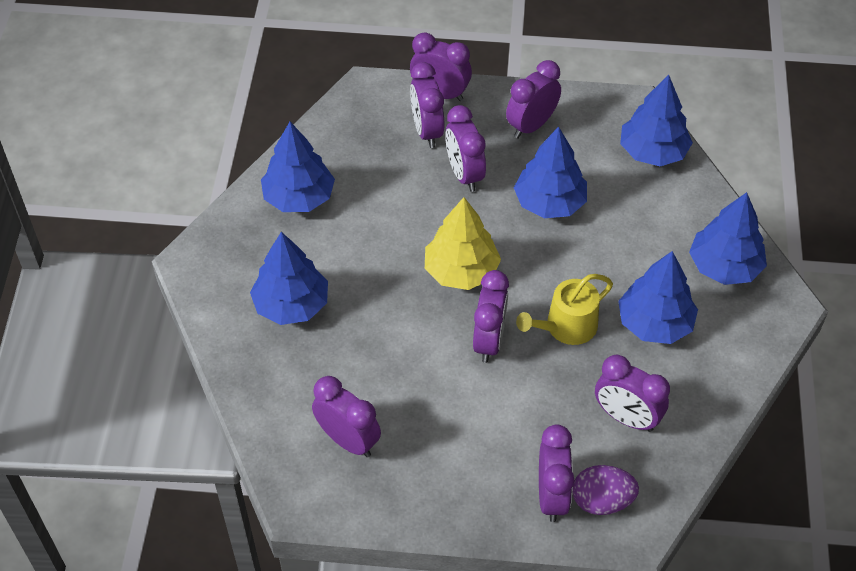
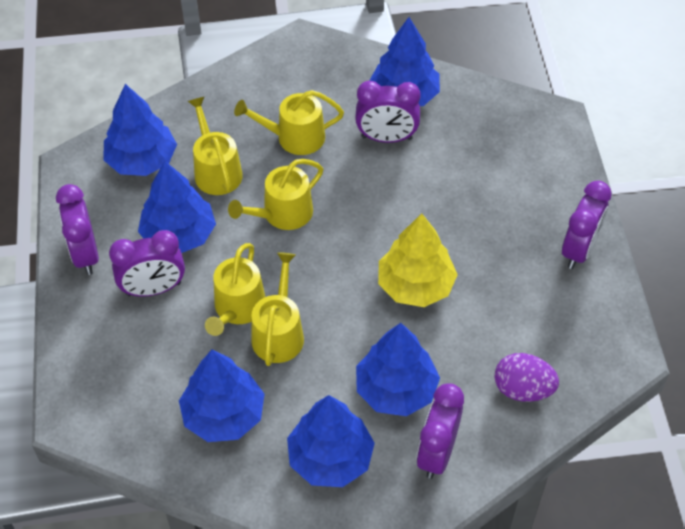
purple clock: 8 -> 5
yellow watering can: 1 -> 5

